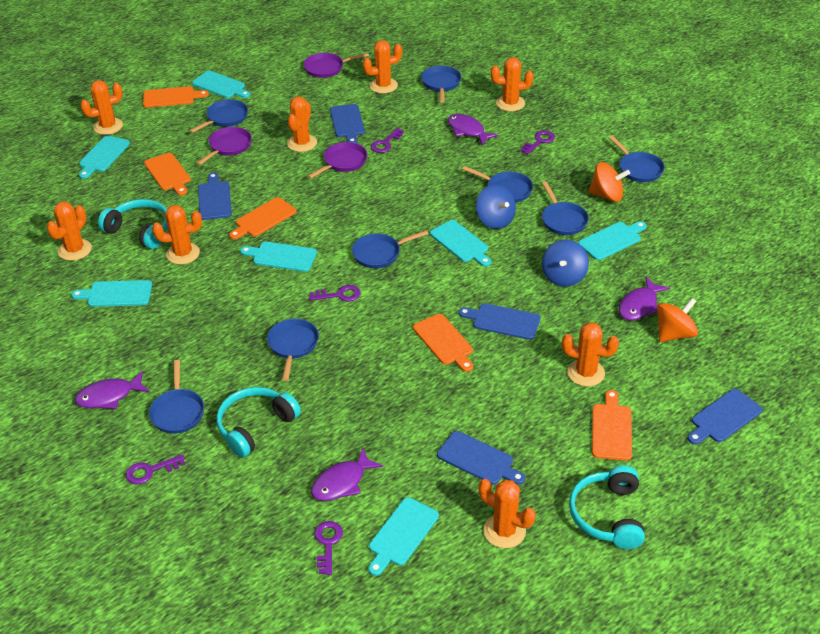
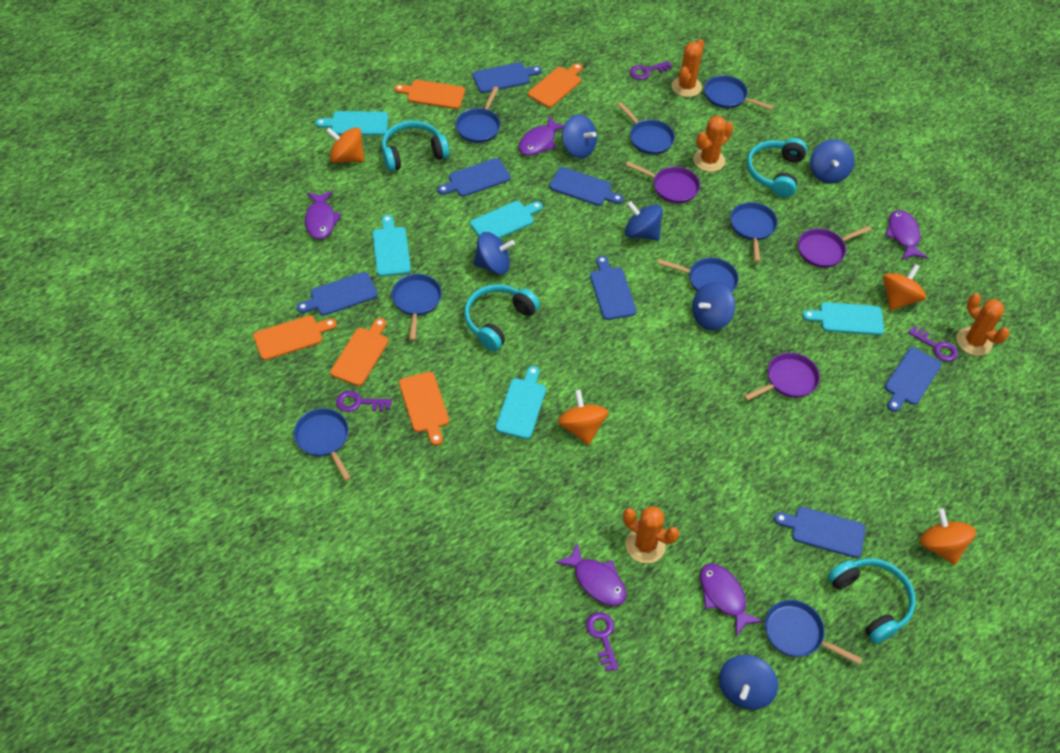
blue cutting board: 5 -> 7
blue spinning top: 2 -> 6
orange cactus: 8 -> 4
orange spinning top: 2 -> 4
purple fish: 4 -> 5
purple key: 5 -> 4
turquoise cutting board: 7 -> 5
turquoise headphones: 3 -> 4

